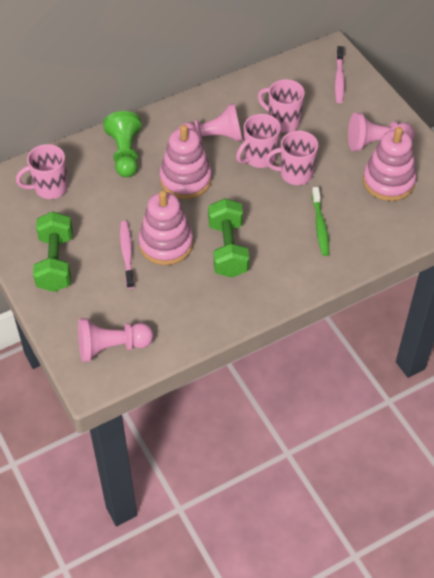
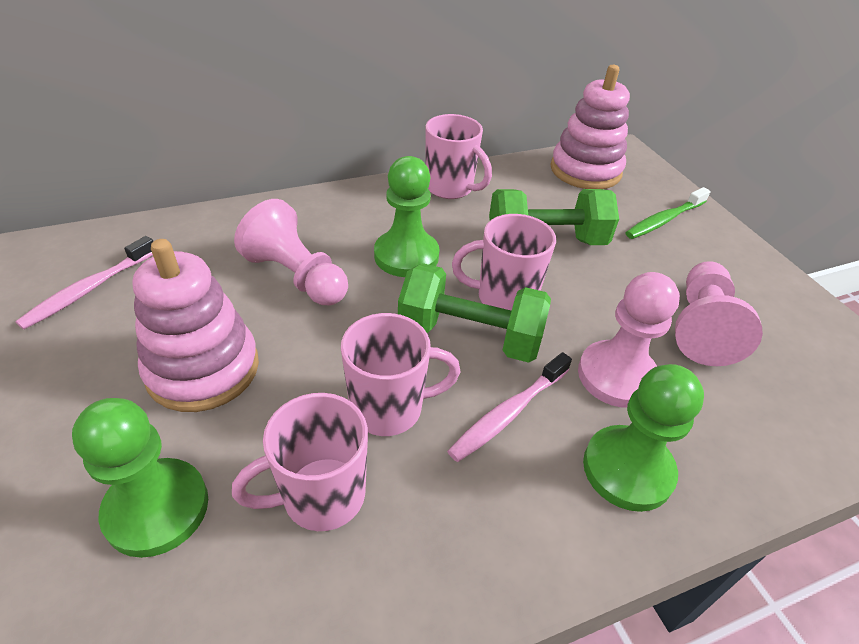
green pawn: 1 -> 3
pink stacking toy: 3 -> 2

